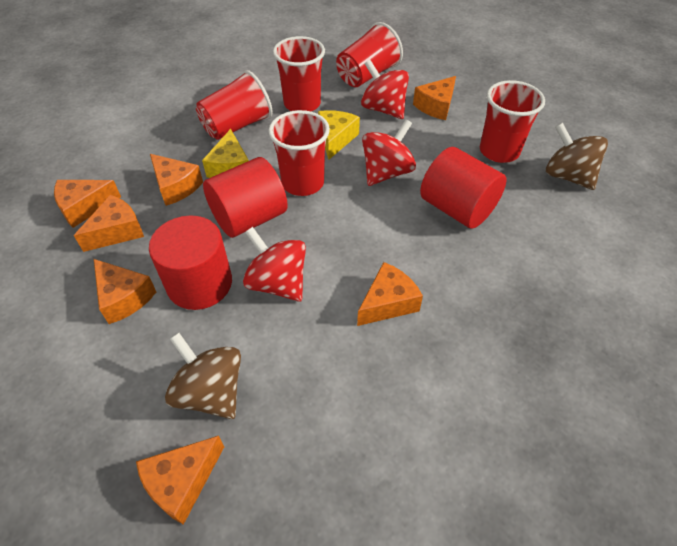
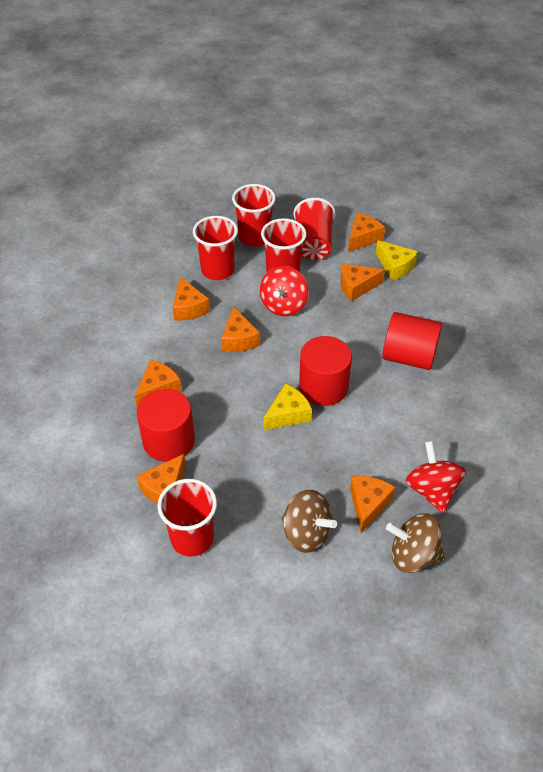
red spinning top: 3 -> 2

